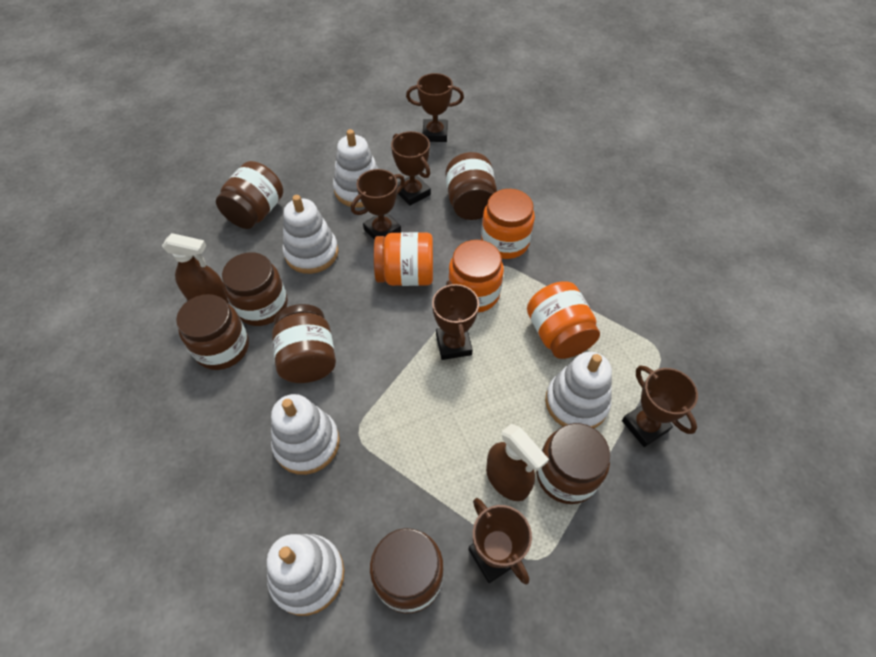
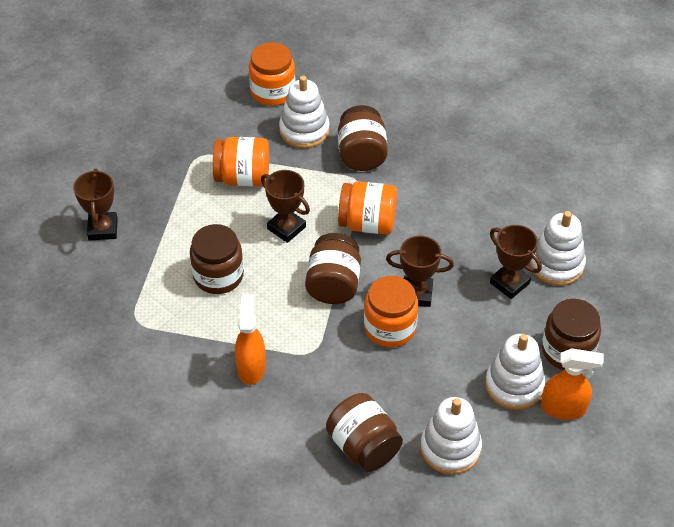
brown jar: 7 -> 5
brown spray bottle: 2 -> 0
brown trophy: 6 -> 4
orange spray bottle: 0 -> 2
white stacking toy: 5 -> 4

